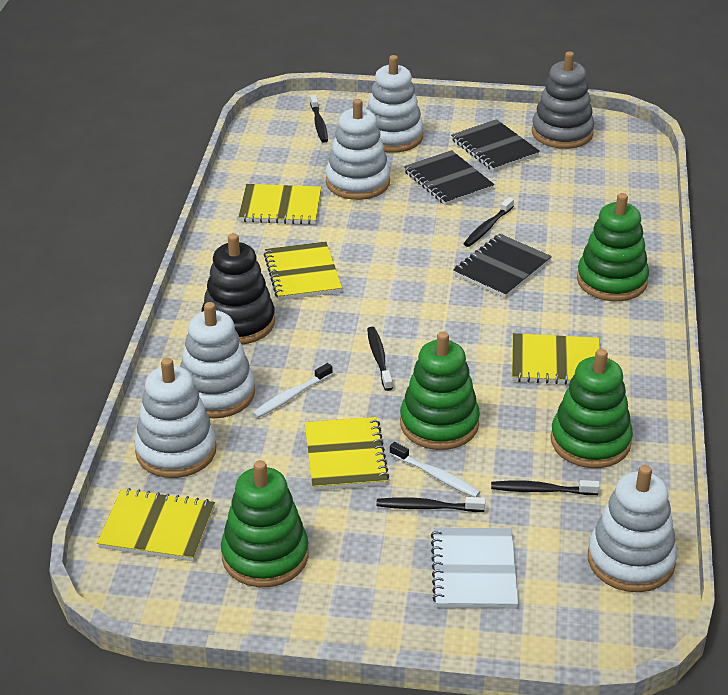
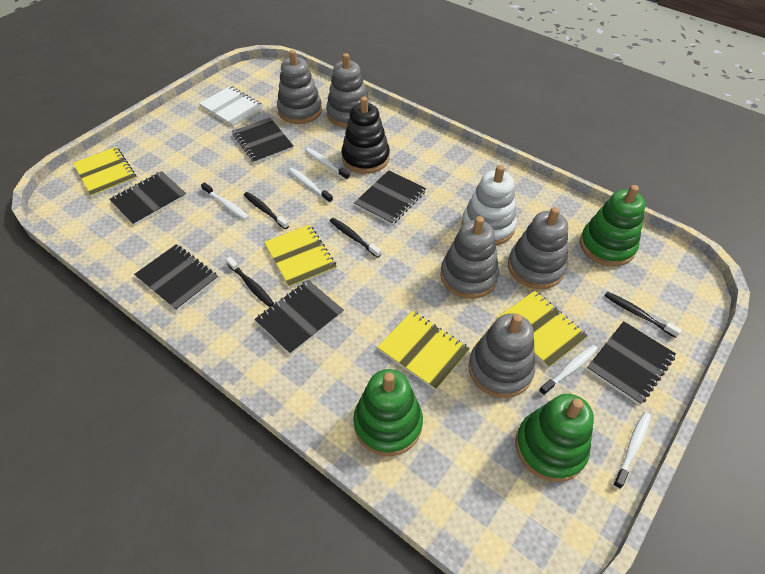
black notebook: 3 -> 6
black toothbrush: 5 -> 4
green stacking toy: 4 -> 3
grey stacking toy: 1 -> 5
white stacking toy: 5 -> 1
white toothbrush: 2 -> 5
yellow notebook: 5 -> 4

